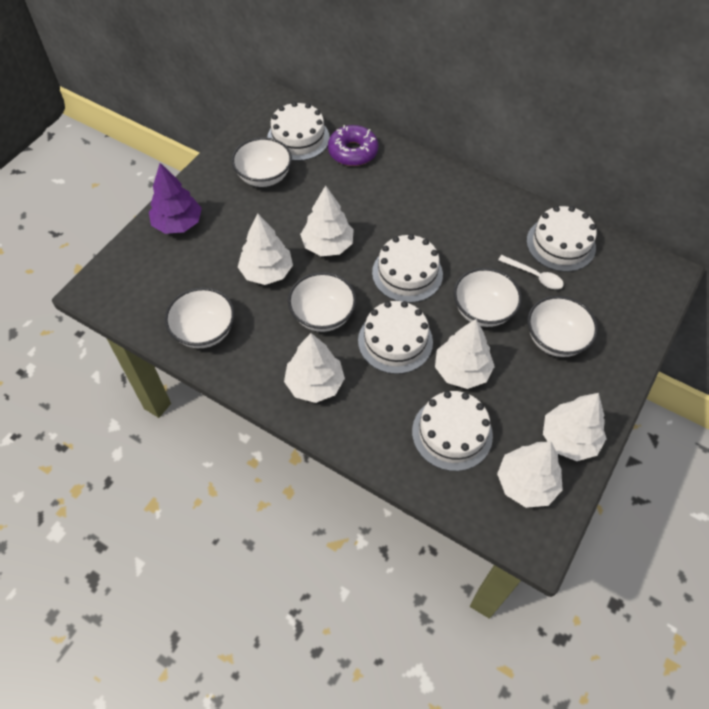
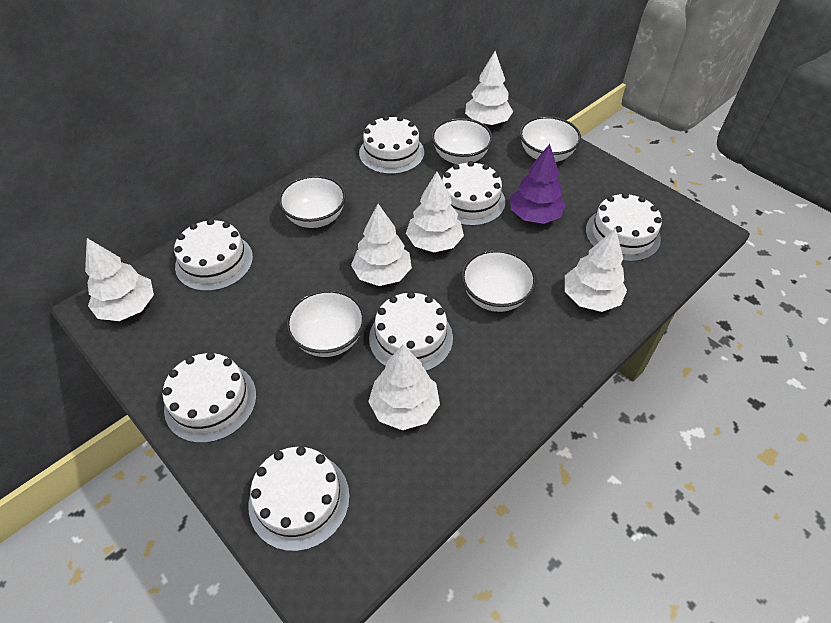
purple donut: 1 -> 0
white cake: 5 -> 7
white spoon: 1 -> 0

